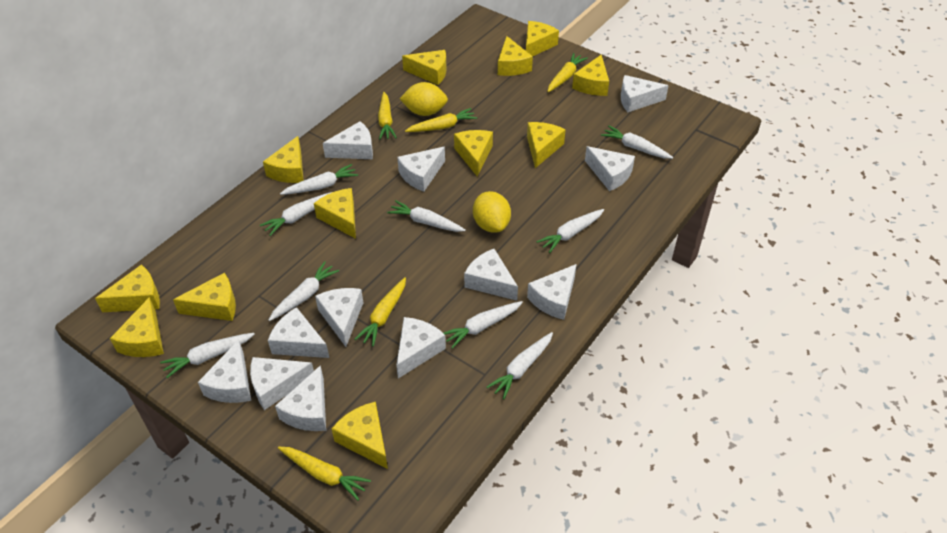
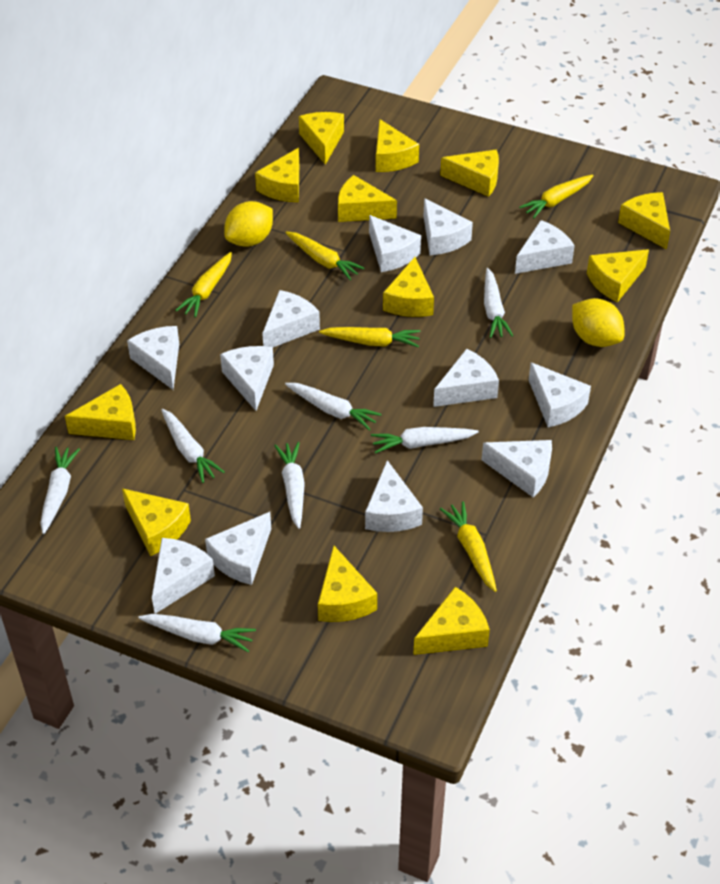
white carrot: 9 -> 7

